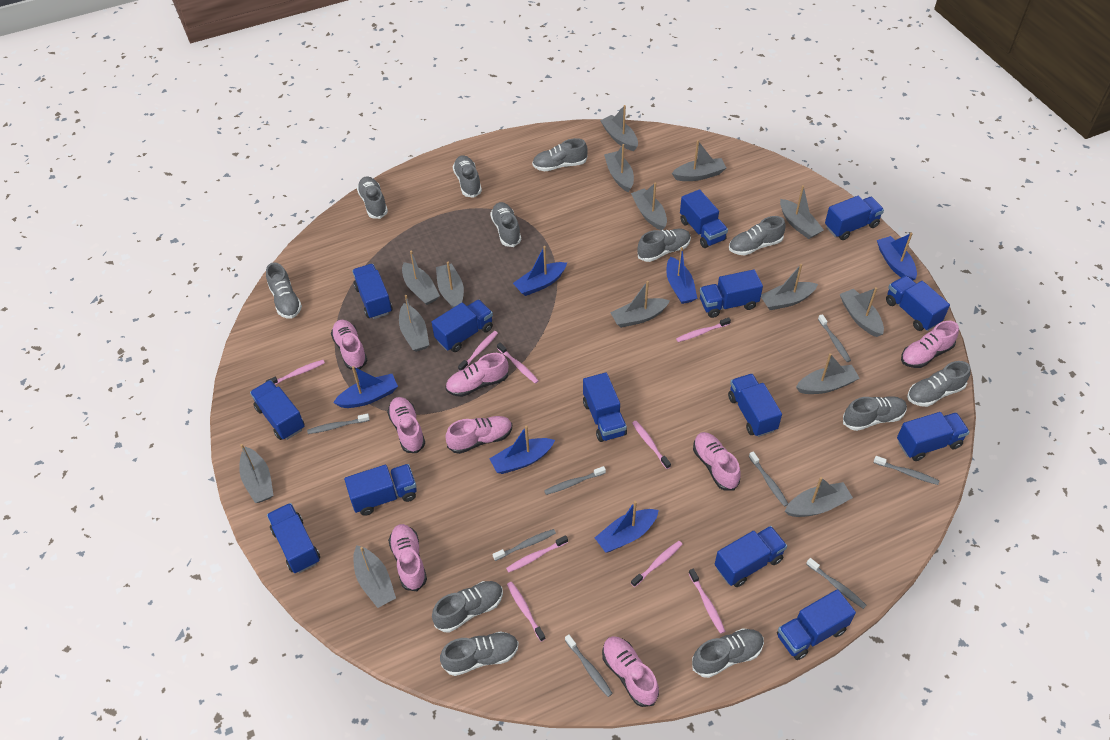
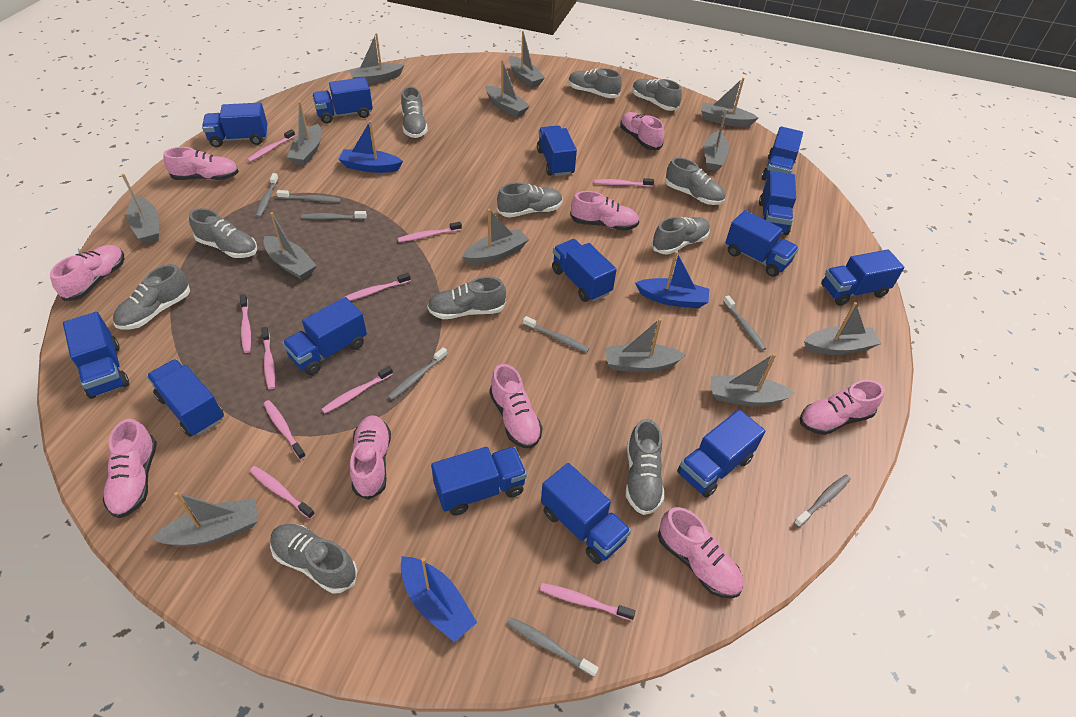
blue boat: 6 -> 3
grey boat: 15 -> 13
grey shoe: 12 -> 11
pink shoe: 8 -> 9
pink toothbrush: 9 -> 10

